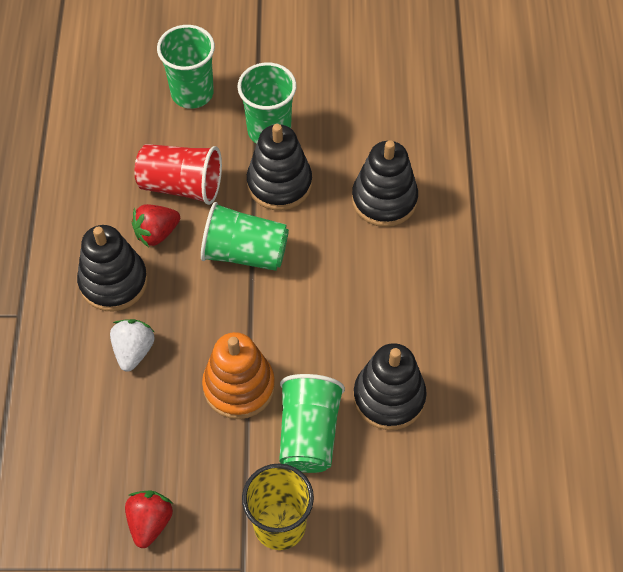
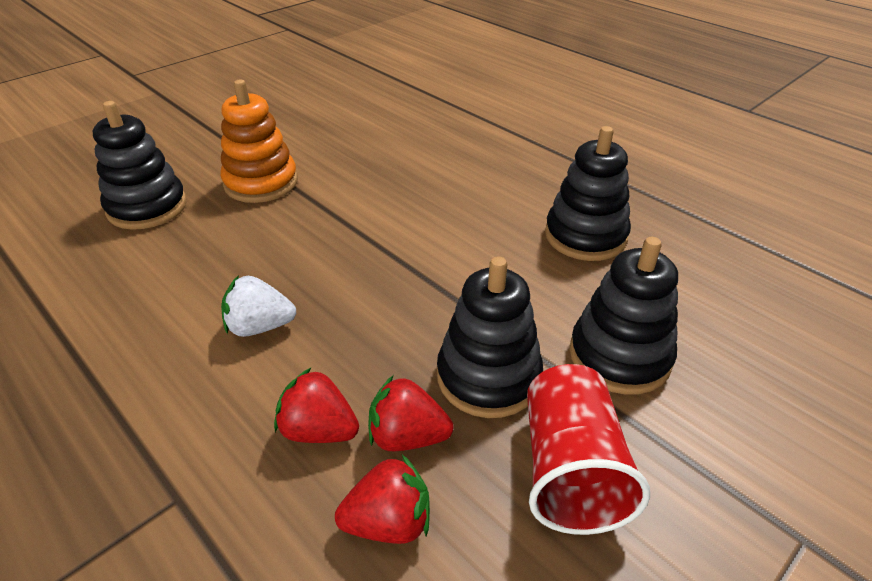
green cup: 4 -> 0
red strawberry: 2 -> 3
yellow cup: 1 -> 0

